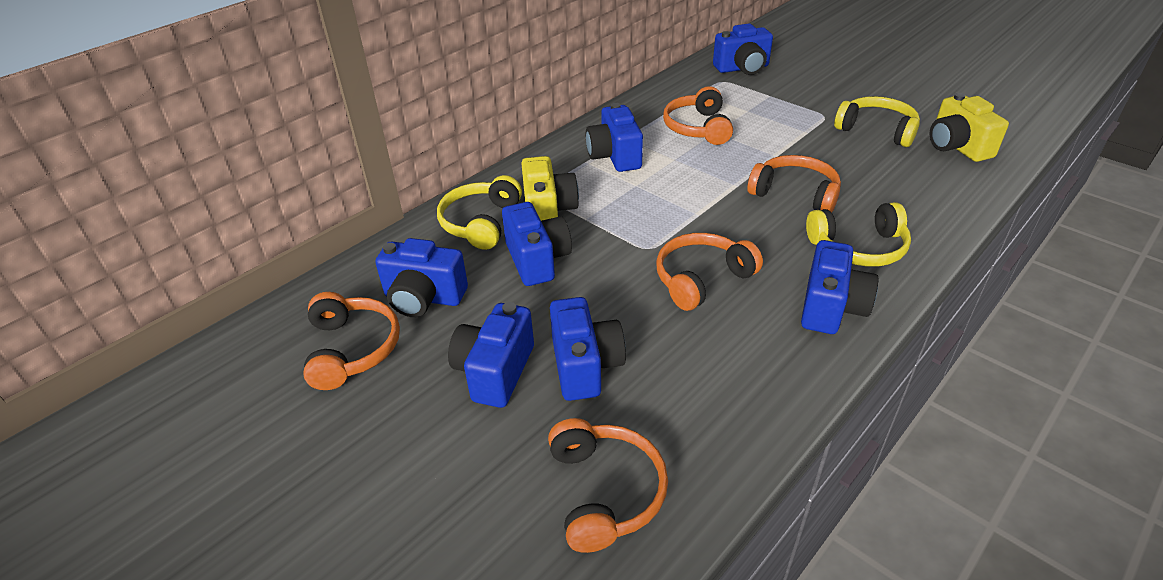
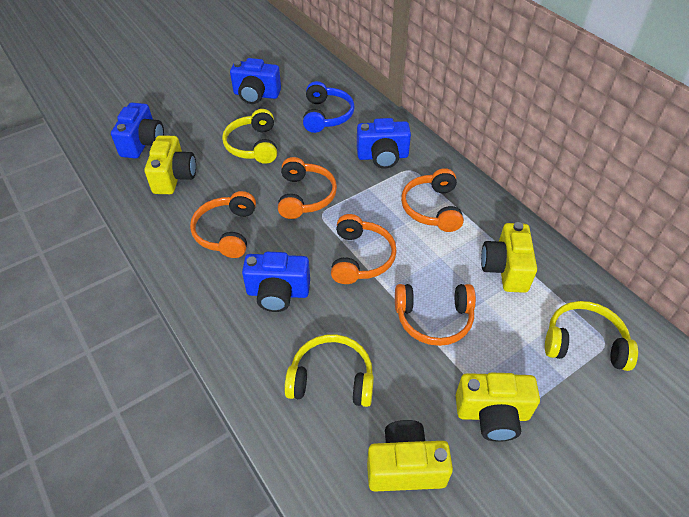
blue camera: 7 -> 4
blue headphones: 0 -> 1
yellow camera: 2 -> 4

